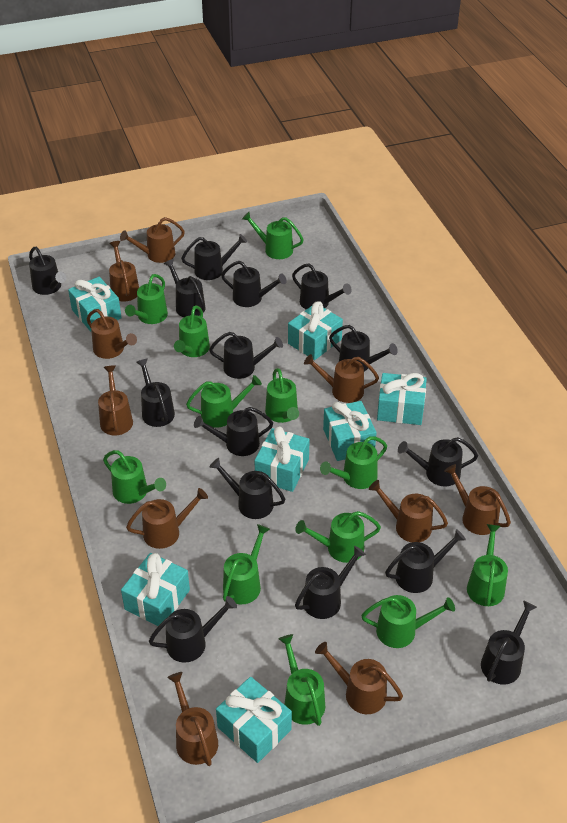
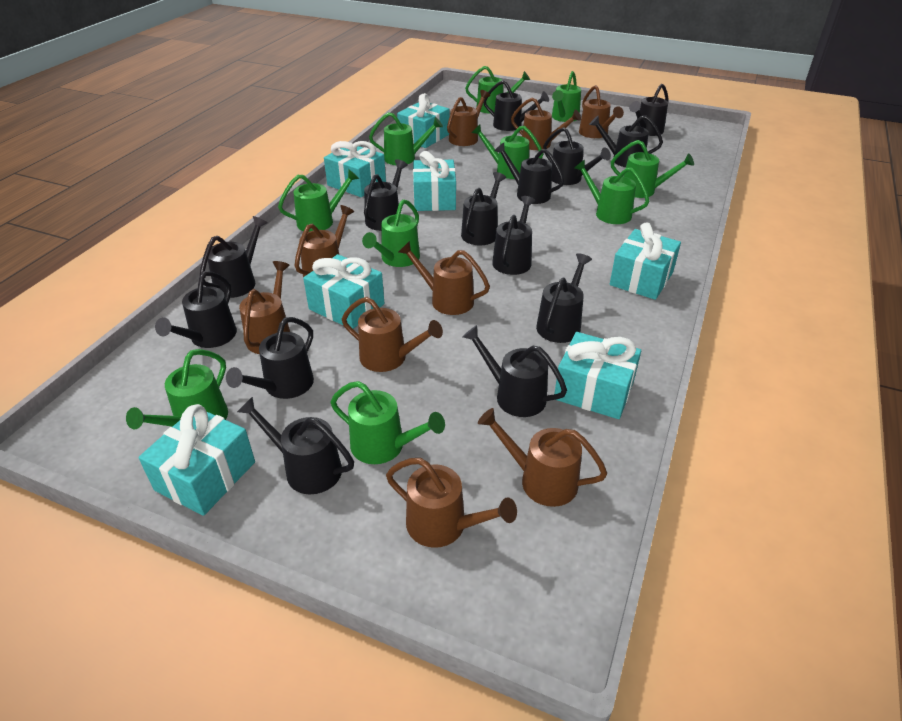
black watering can: 15 -> 14
brown watering can: 10 -> 9
green watering can: 12 -> 10

